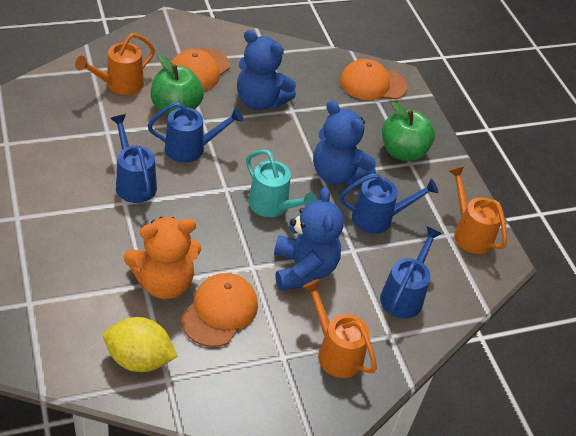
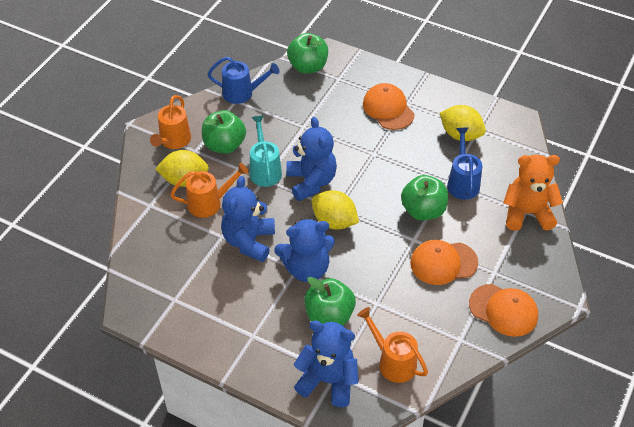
blue teddy bear: 3 -> 4
blue watering can: 4 -> 2
green apple: 2 -> 4
yellow lemon: 1 -> 3

